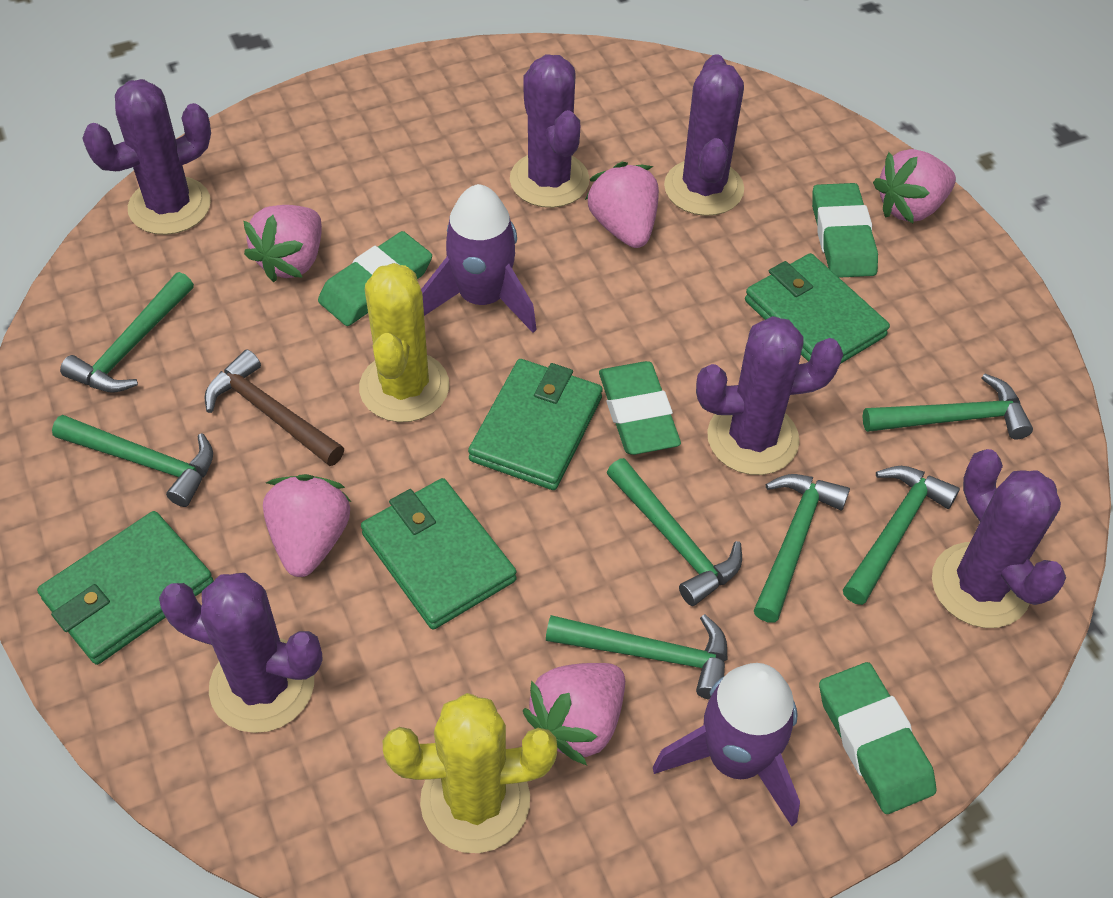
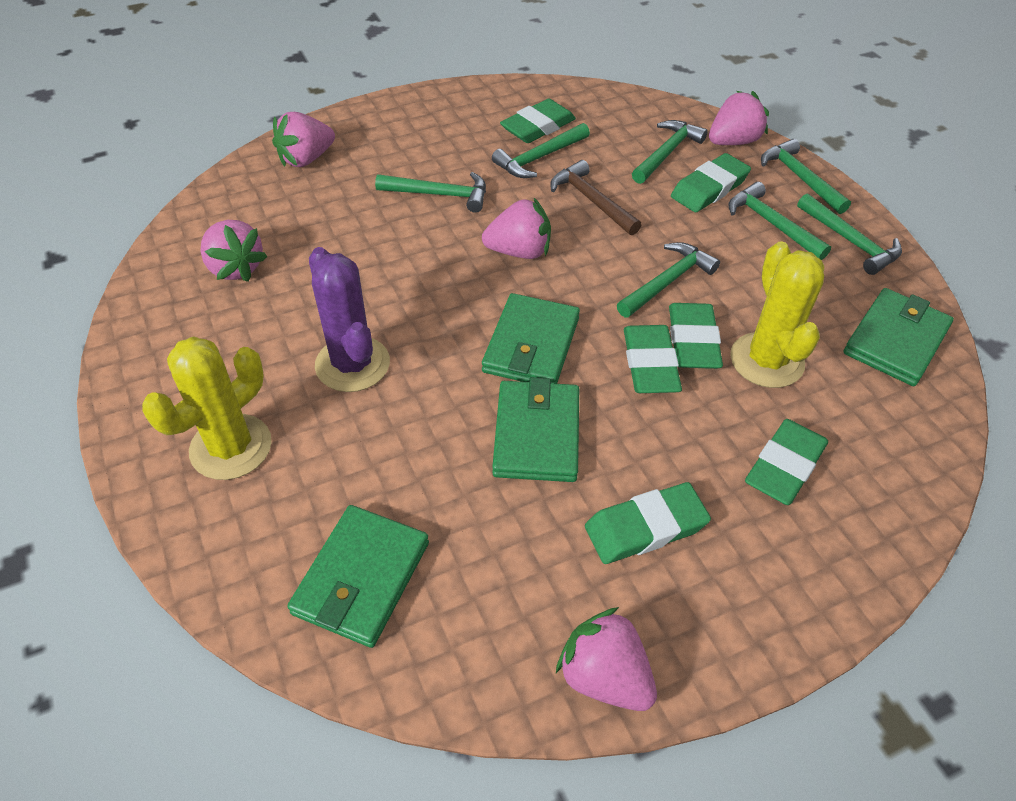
green eraser: 4 -> 6
purple cactus: 6 -> 1
purple rocket: 2 -> 0

